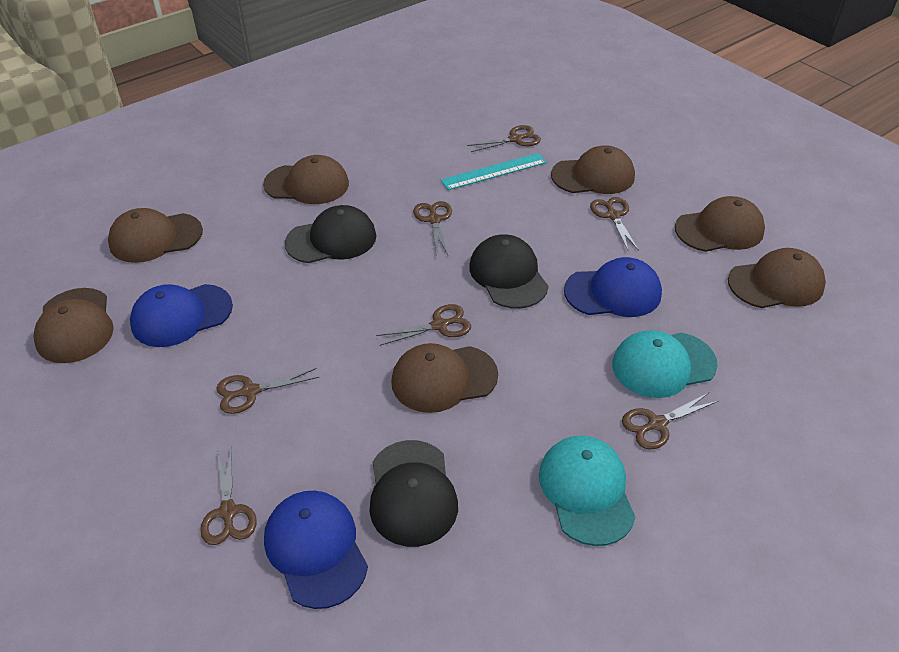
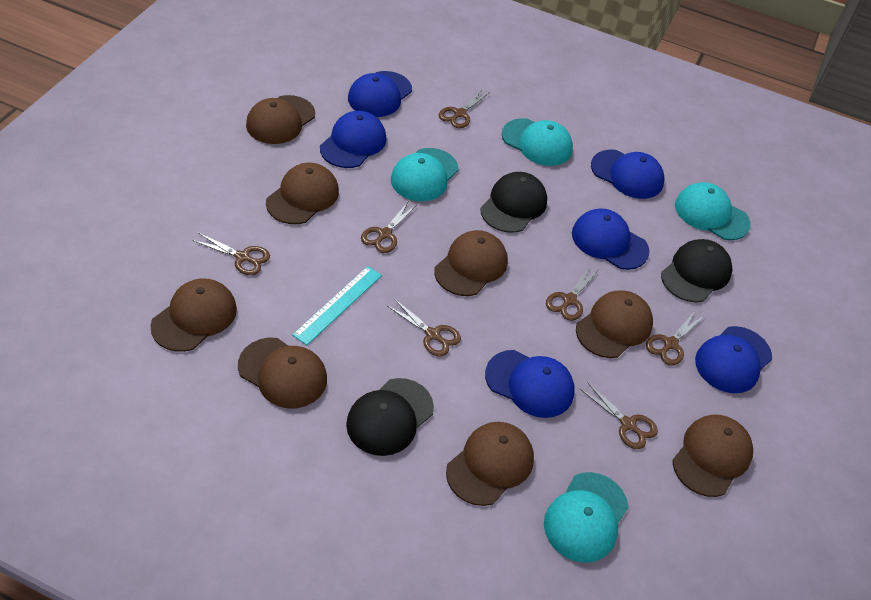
blue cap: 3 -> 6
brown cap: 7 -> 8
turquoise cap: 2 -> 4

